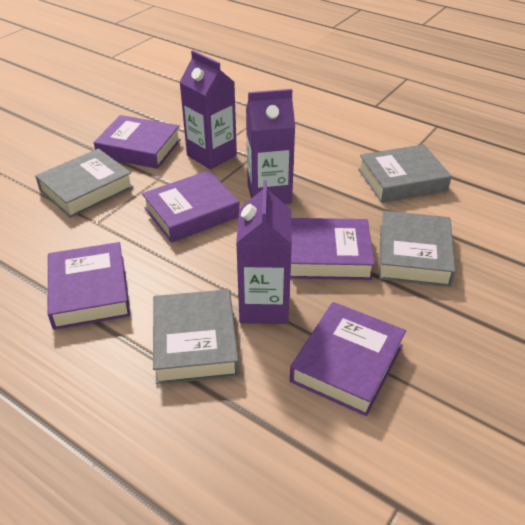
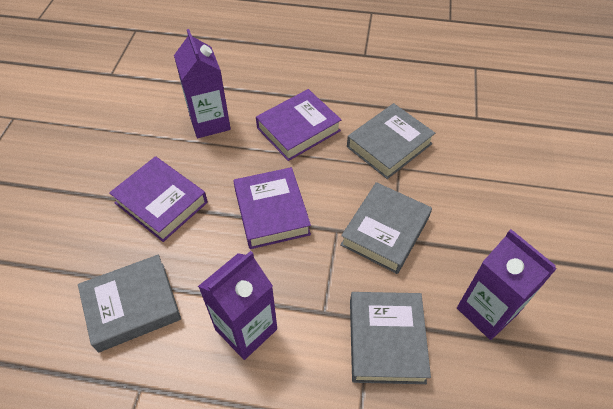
purple book: 5 -> 3

